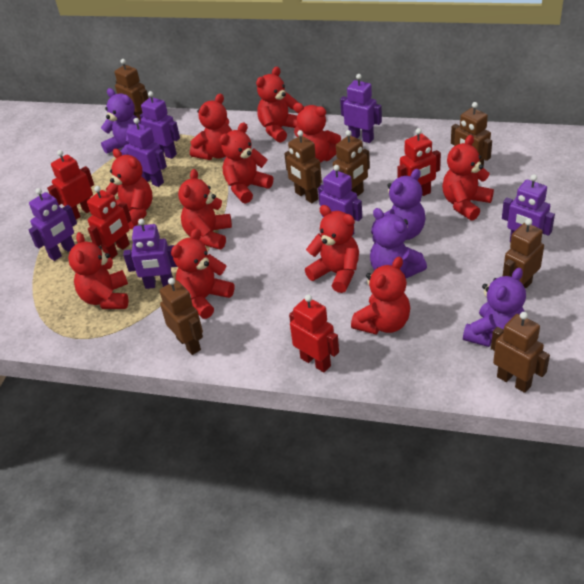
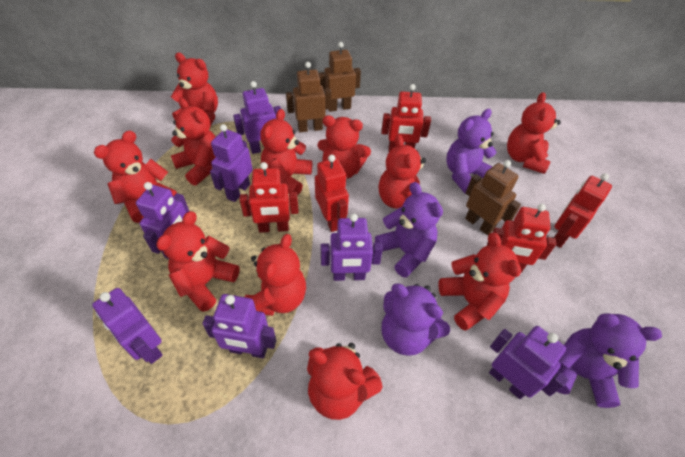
brown robot: 7 -> 3
red robot: 4 -> 5

